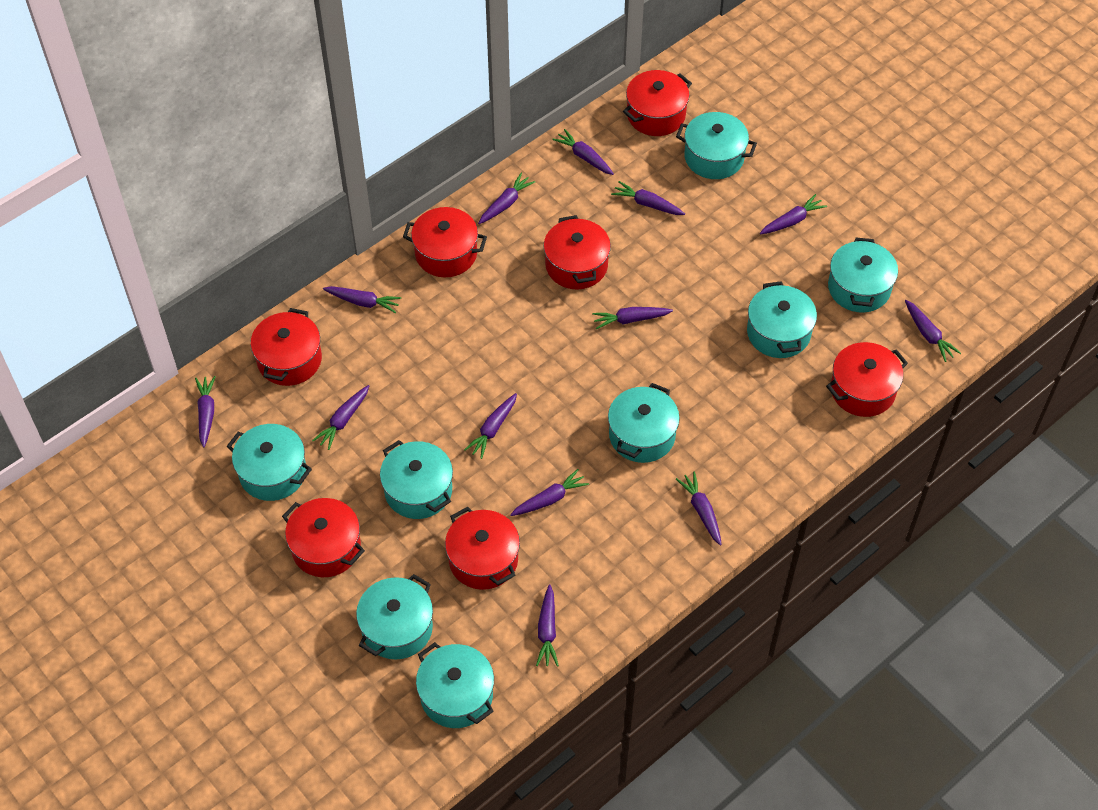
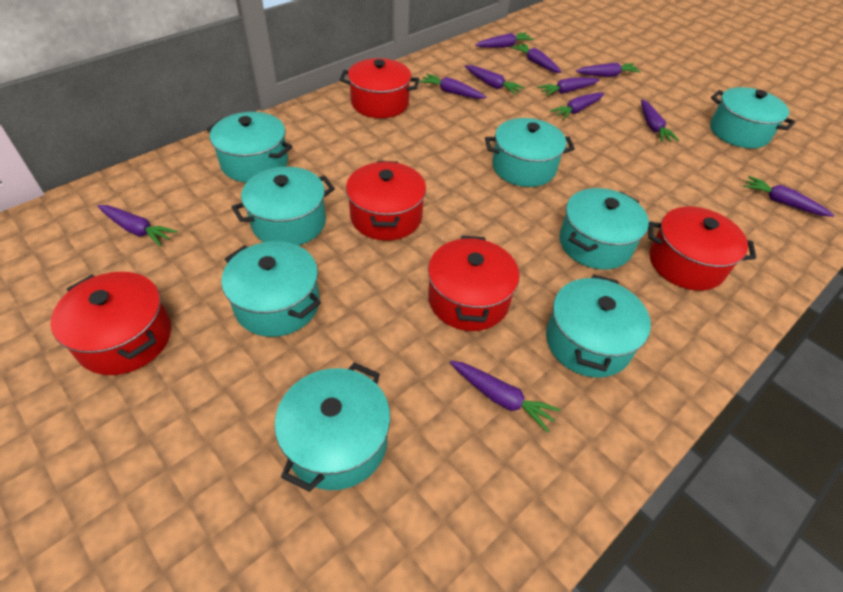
purple carrot: 13 -> 11
red pot: 7 -> 5

